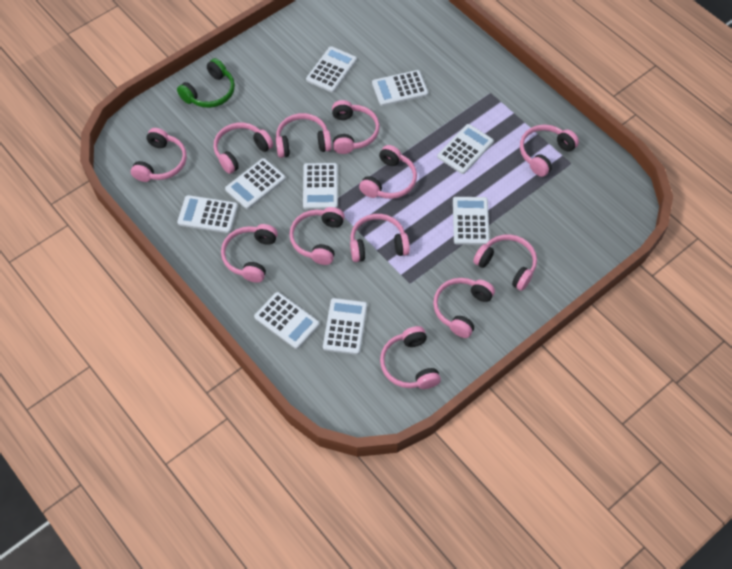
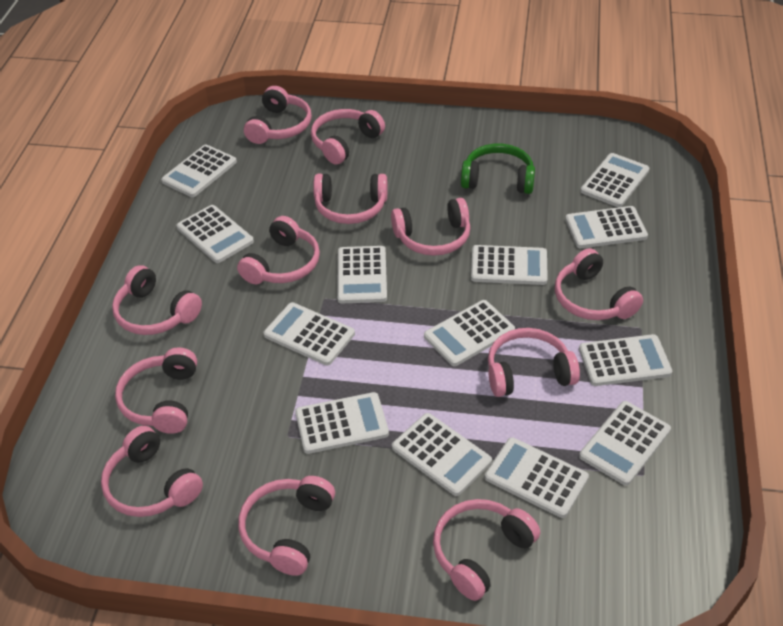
white calculator: 9 -> 13

